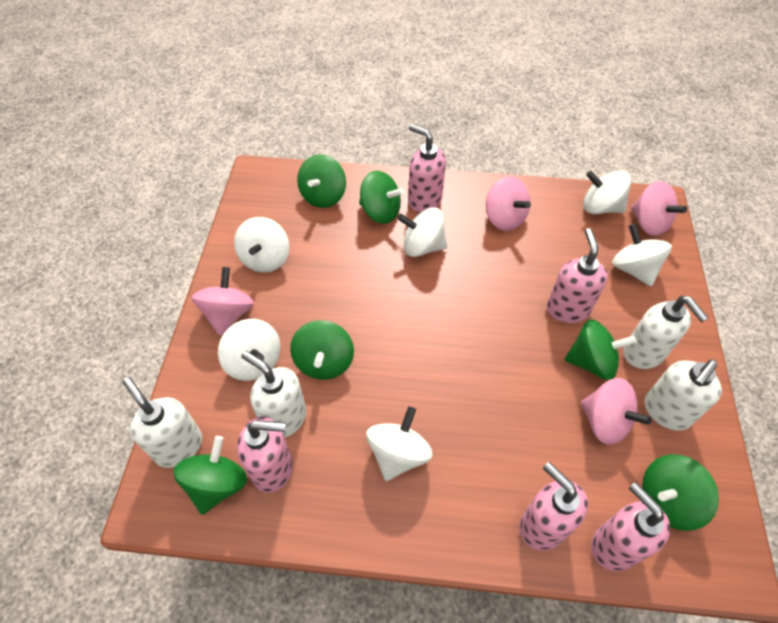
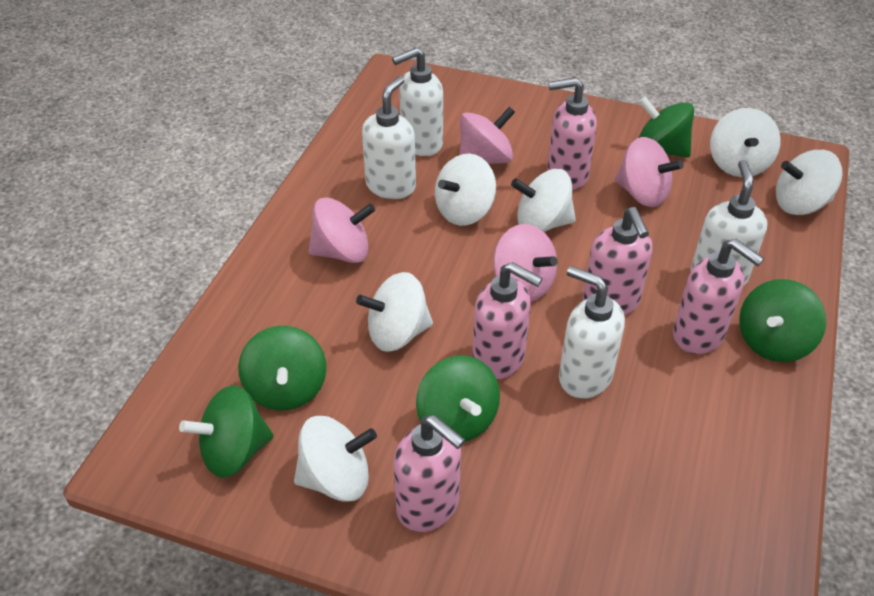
green spinning top: 6 -> 5

